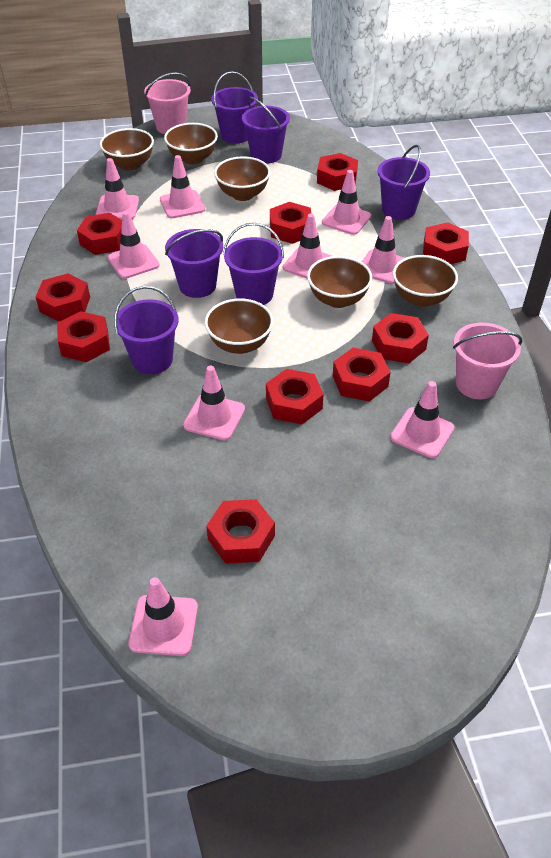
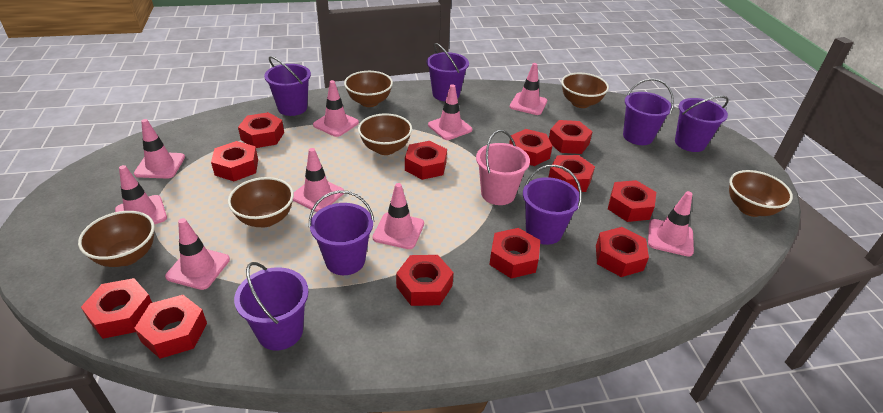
pink bucket: 2 -> 1
purple bucket: 6 -> 7
red nut: 10 -> 12

